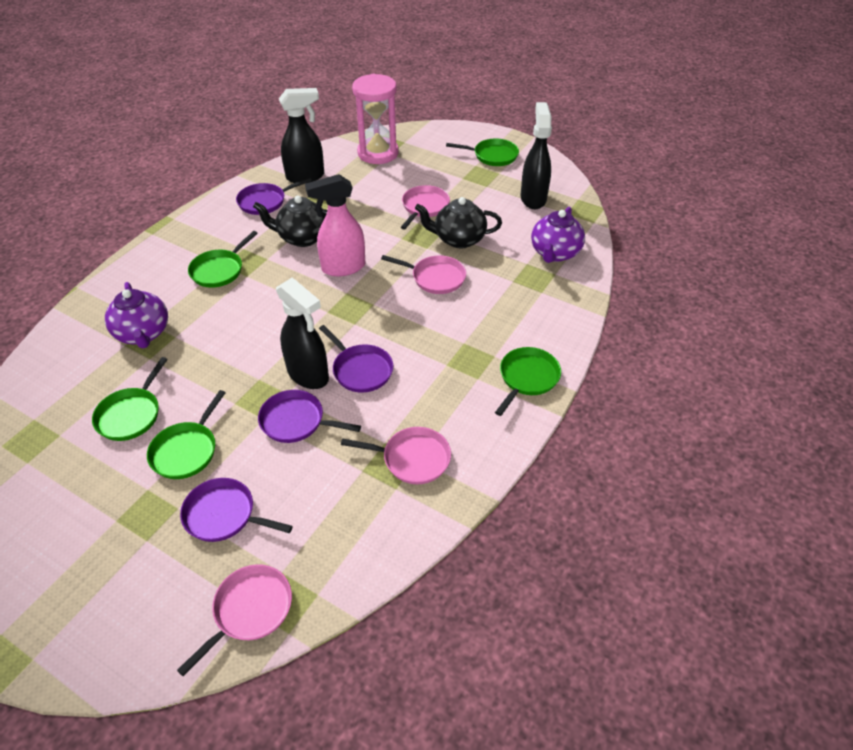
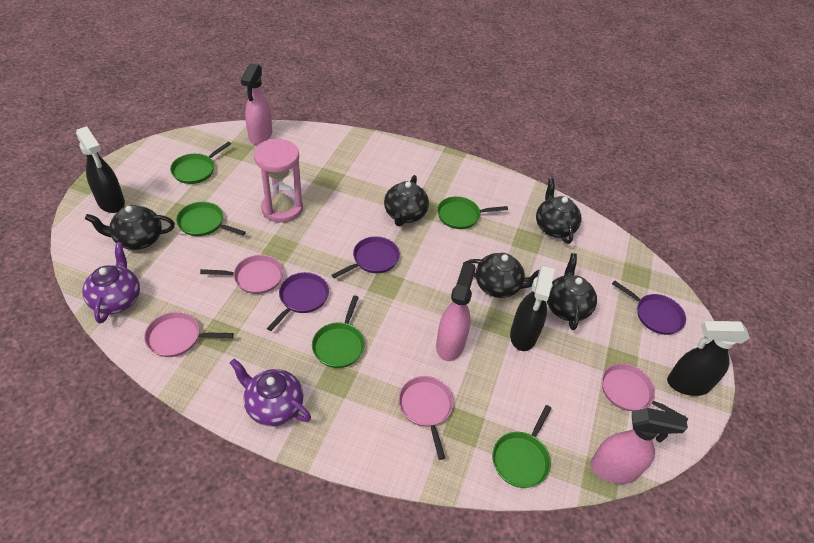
black teapot: 2 -> 5
pink spray bottle: 1 -> 3
purple pan: 4 -> 3

